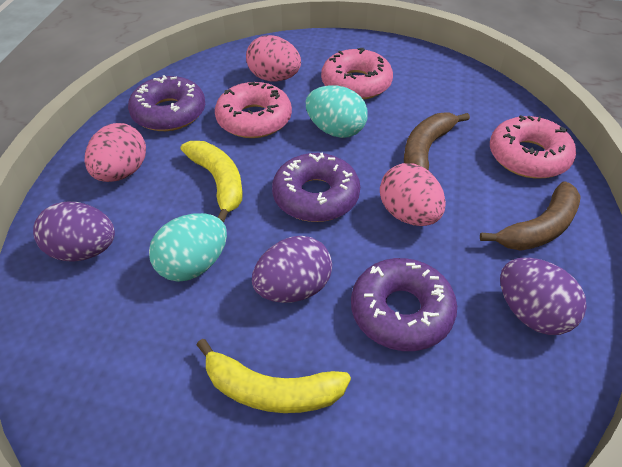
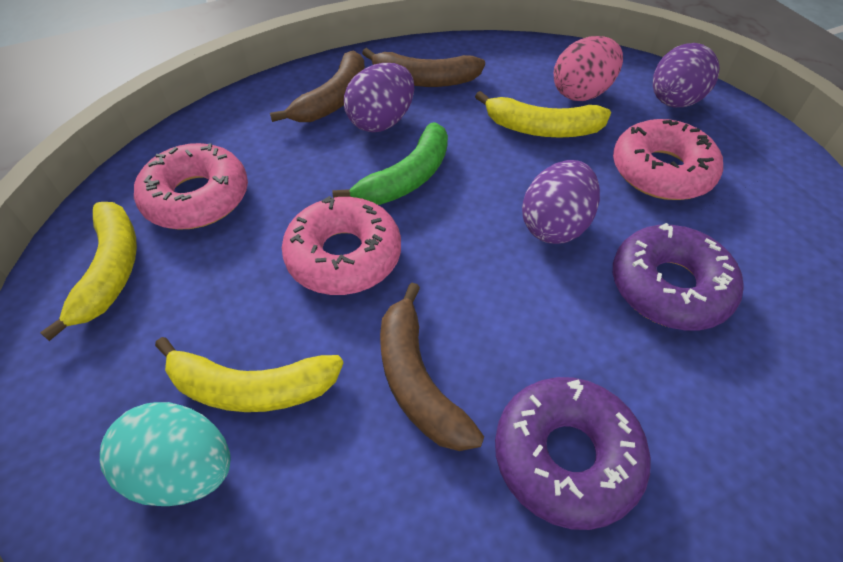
brown banana: 2 -> 3
green banana: 0 -> 1
pink egg: 3 -> 1
purple donut: 3 -> 2
turquoise egg: 2 -> 1
yellow banana: 2 -> 3

